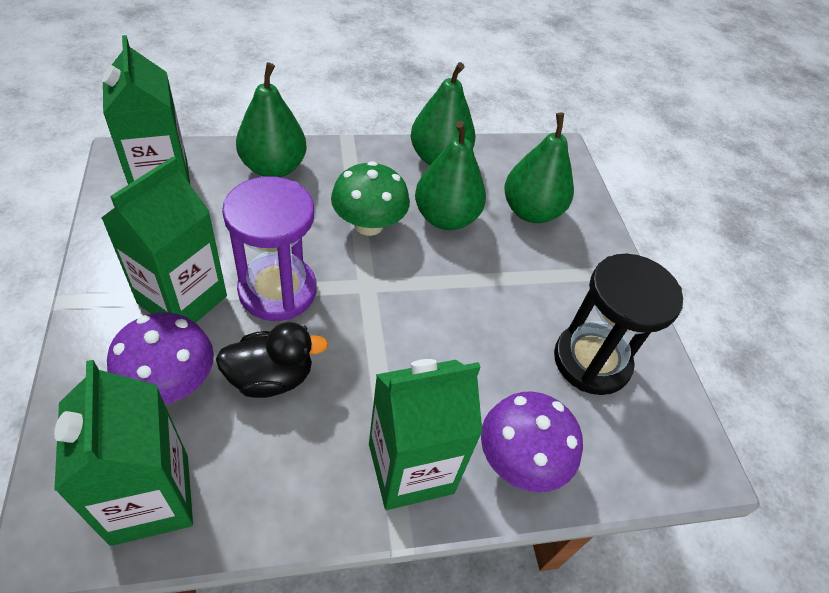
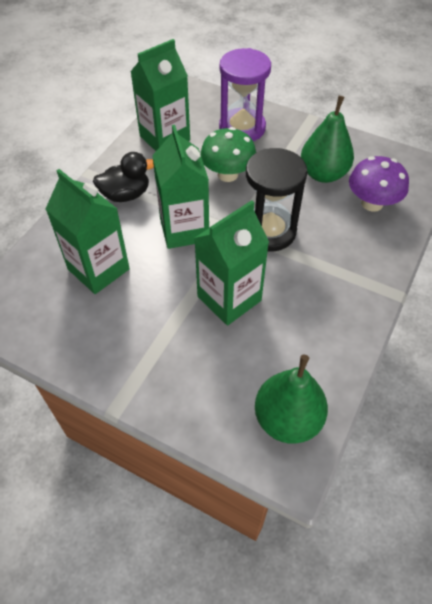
green pear: 4 -> 2
purple mushroom: 2 -> 1

